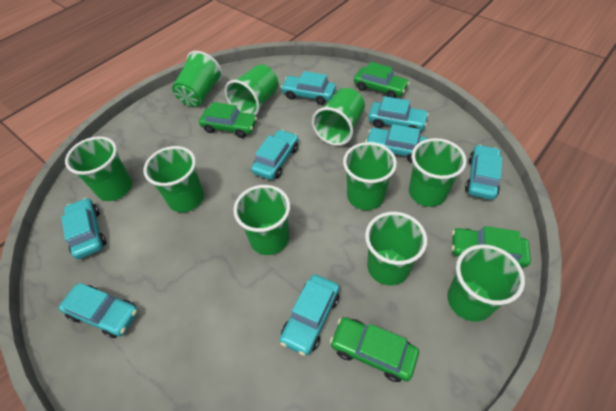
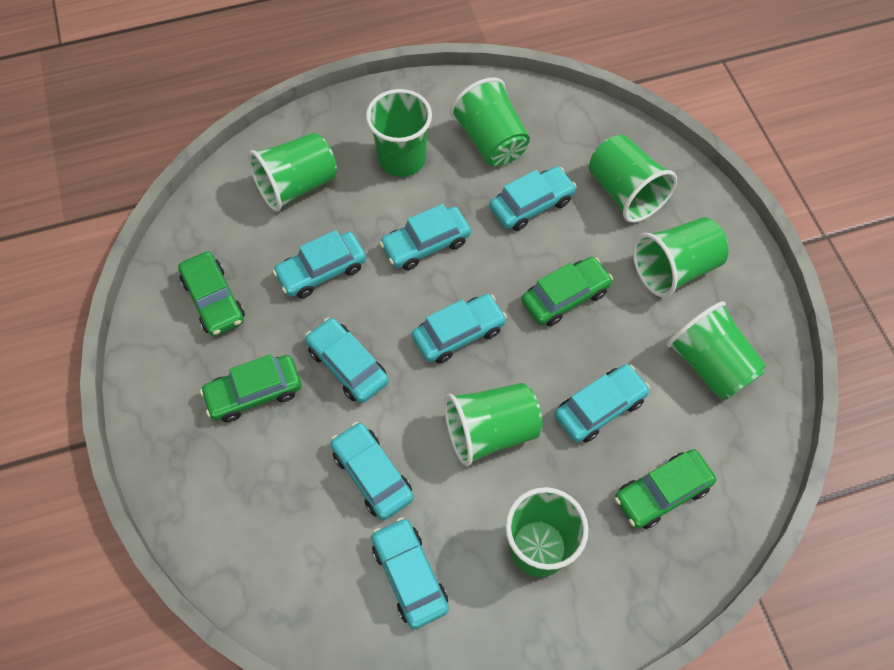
green cup: 10 -> 8

